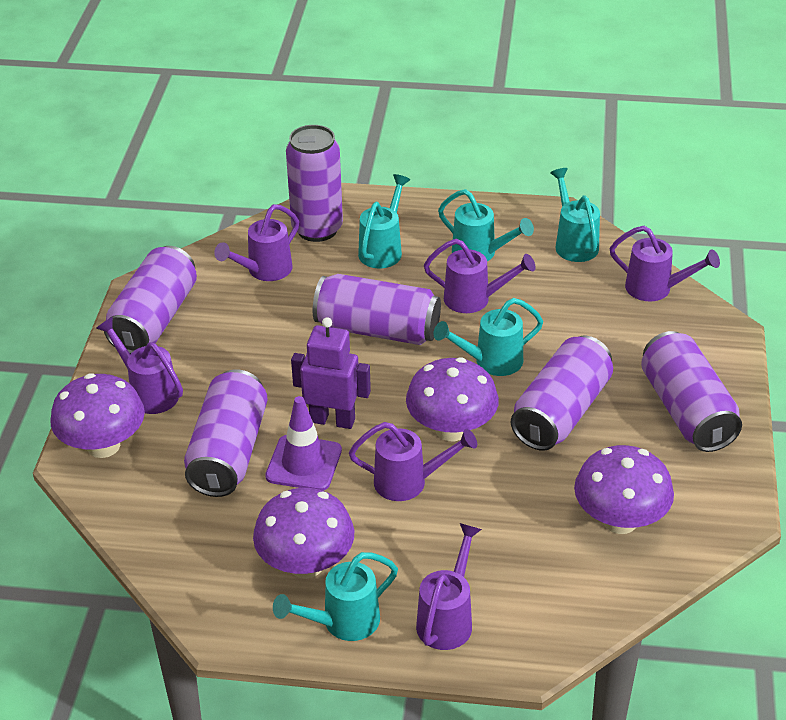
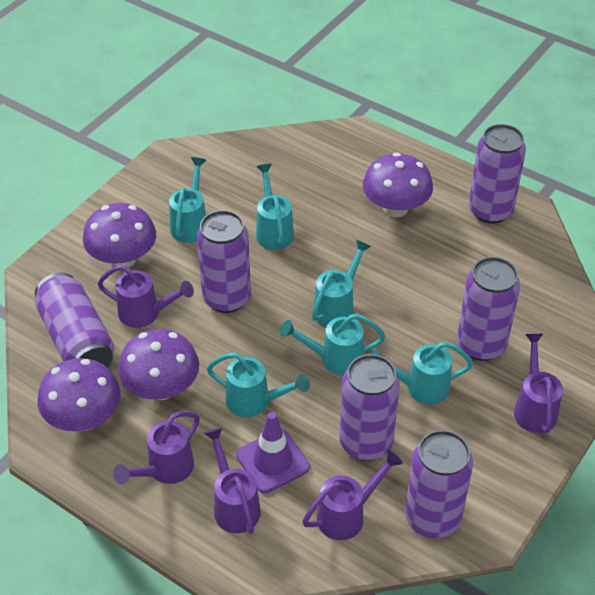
purple robot: 1 -> 0
purple watering can: 6 -> 5
turquoise watering can: 5 -> 6

